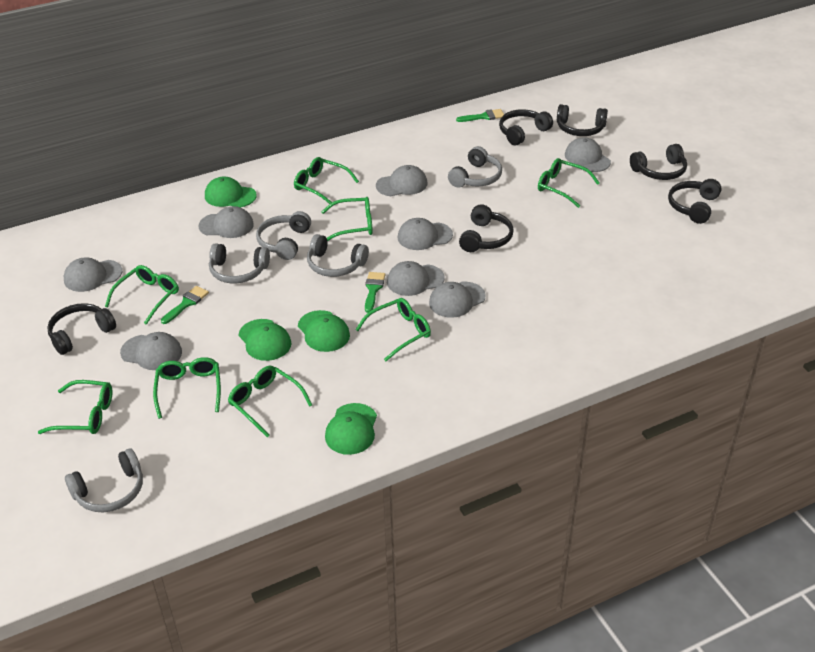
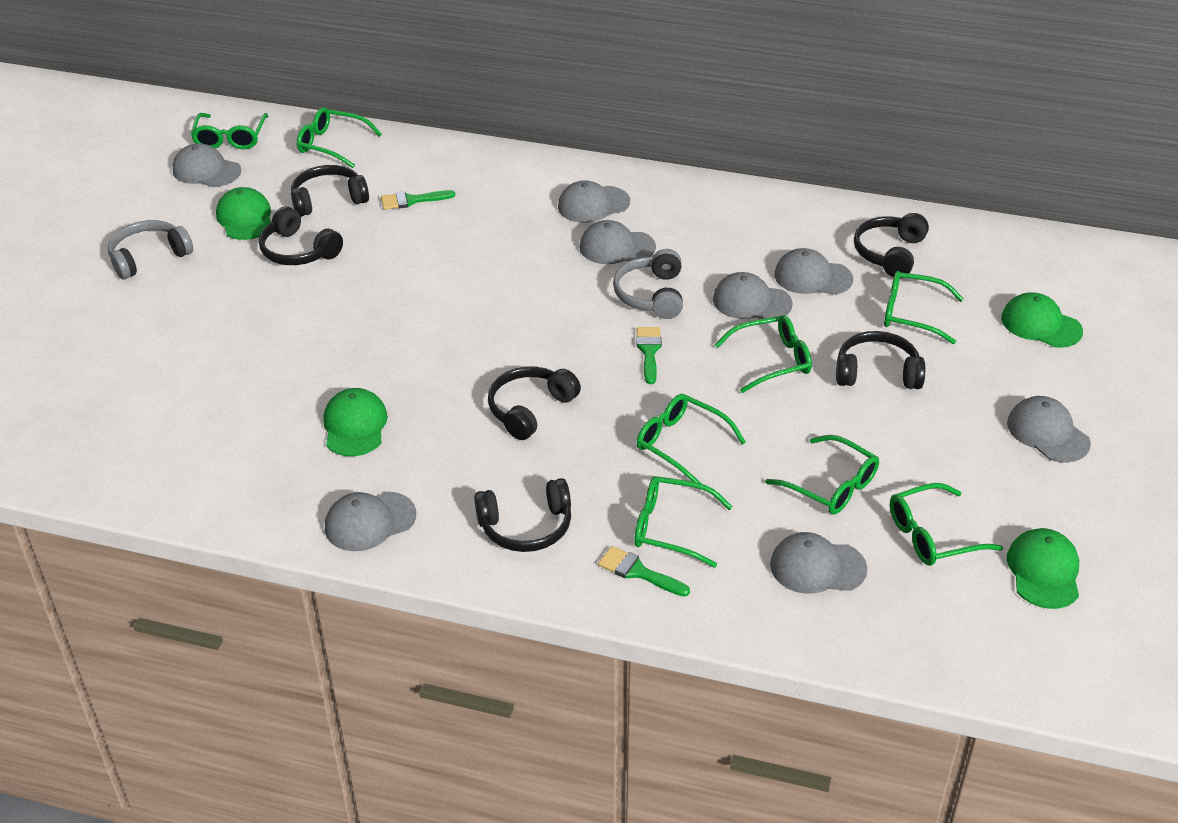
grey headphones: 5 -> 2

